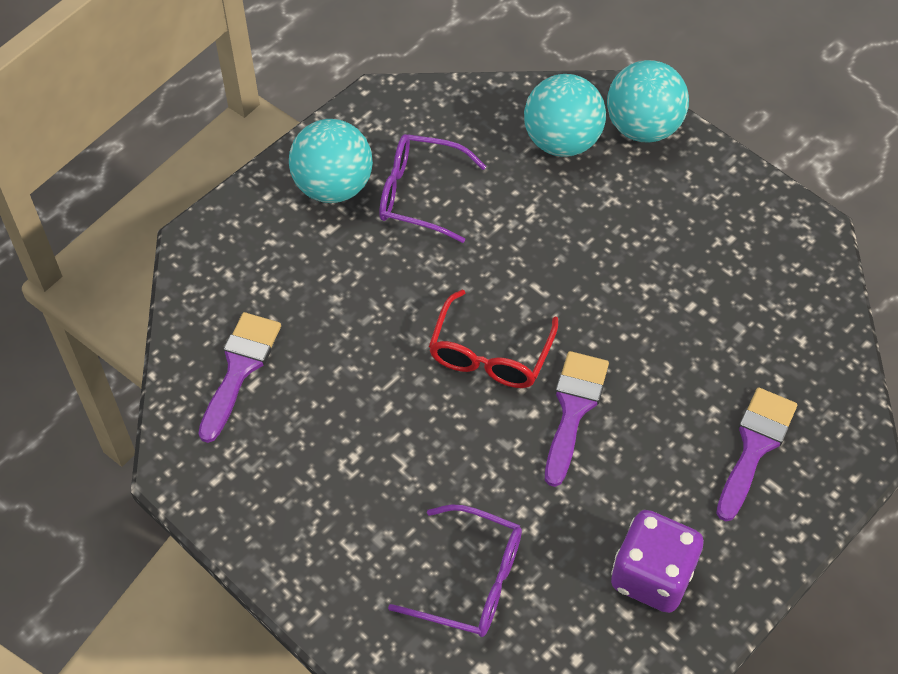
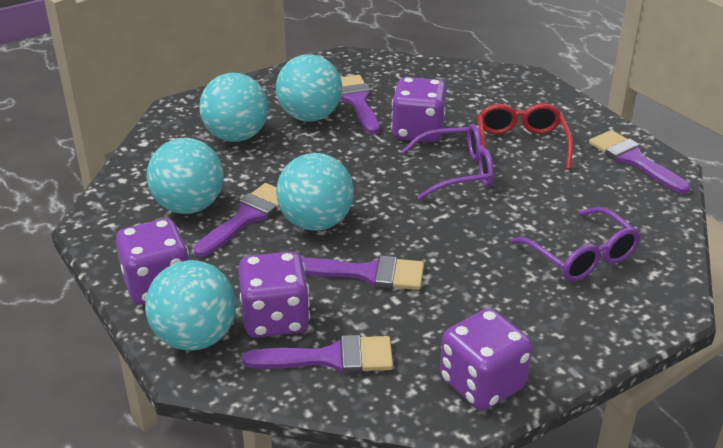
purple brush: 3 -> 5
purple dice: 1 -> 4
turquoise ball: 3 -> 5

